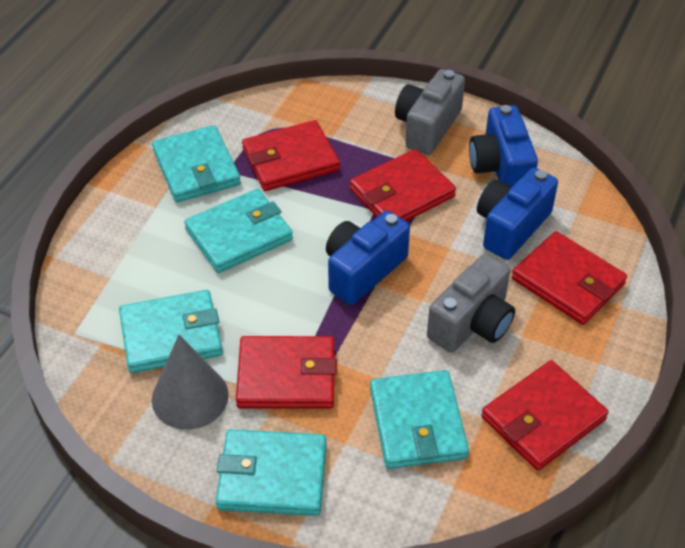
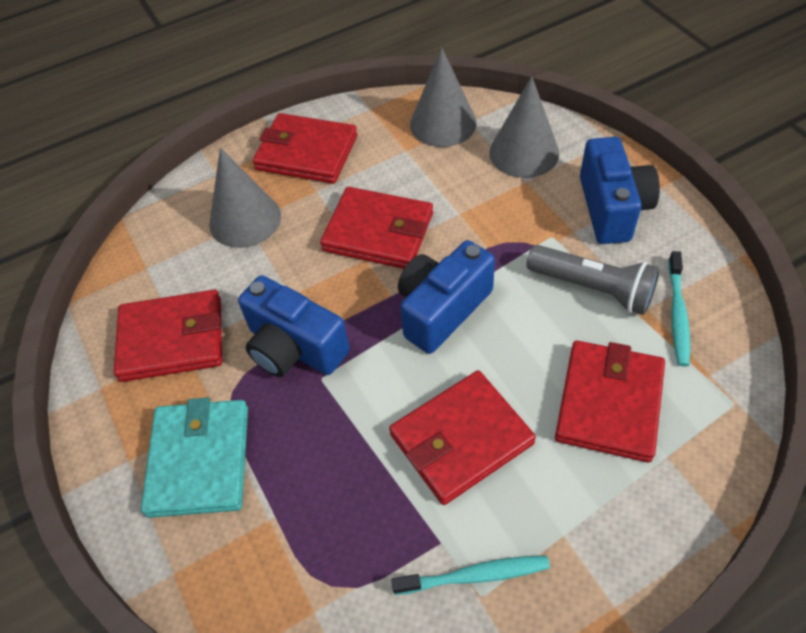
grey camera: 2 -> 0
grey cone: 1 -> 3
grey flashlight: 0 -> 1
turquoise toothbrush: 0 -> 2
turquoise wallet: 5 -> 1

